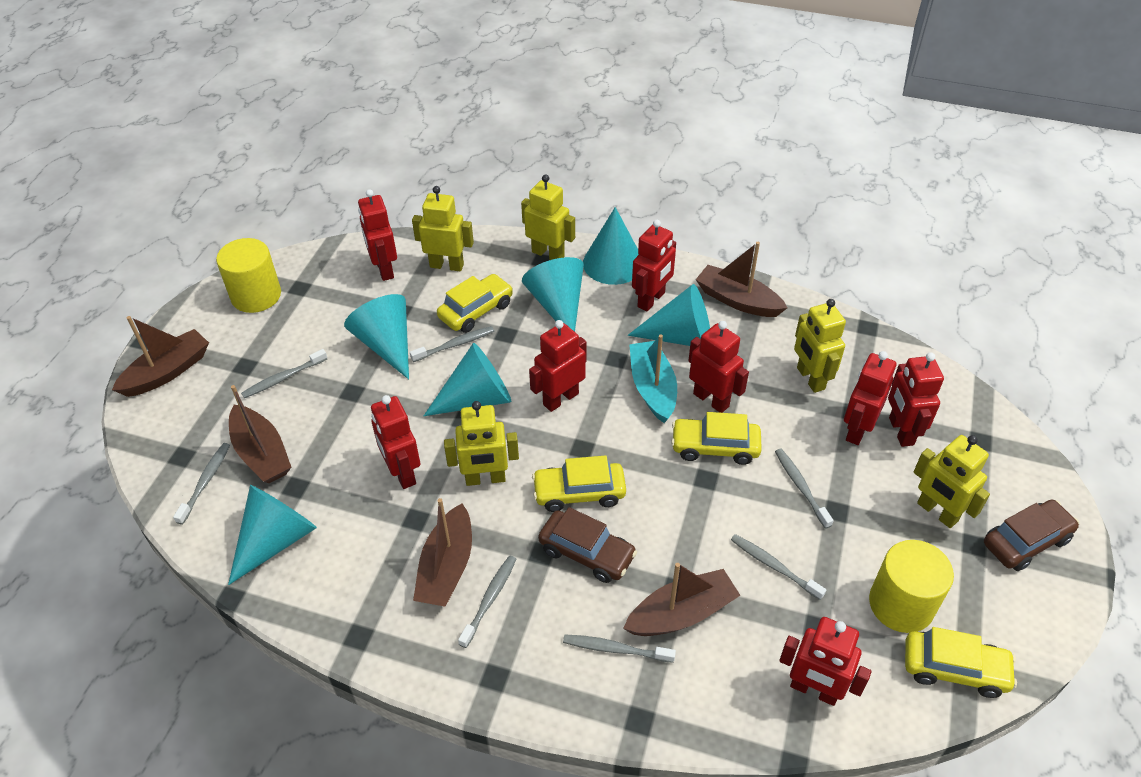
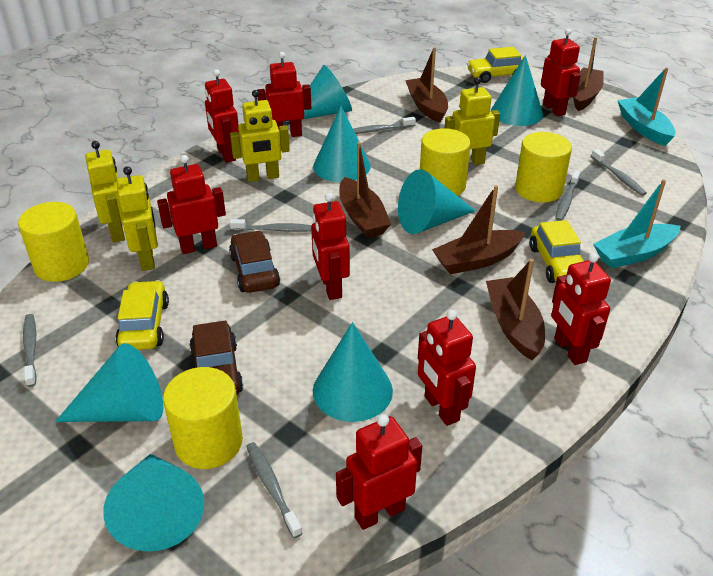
grey toothbrush: 7 -> 6
turquoise boat: 1 -> 2
turquoise cone: 6 -> 7
yellow car: 4 -> 3
yellow cylinder: 2 -> 4
yellow robot: 5 -> 4

